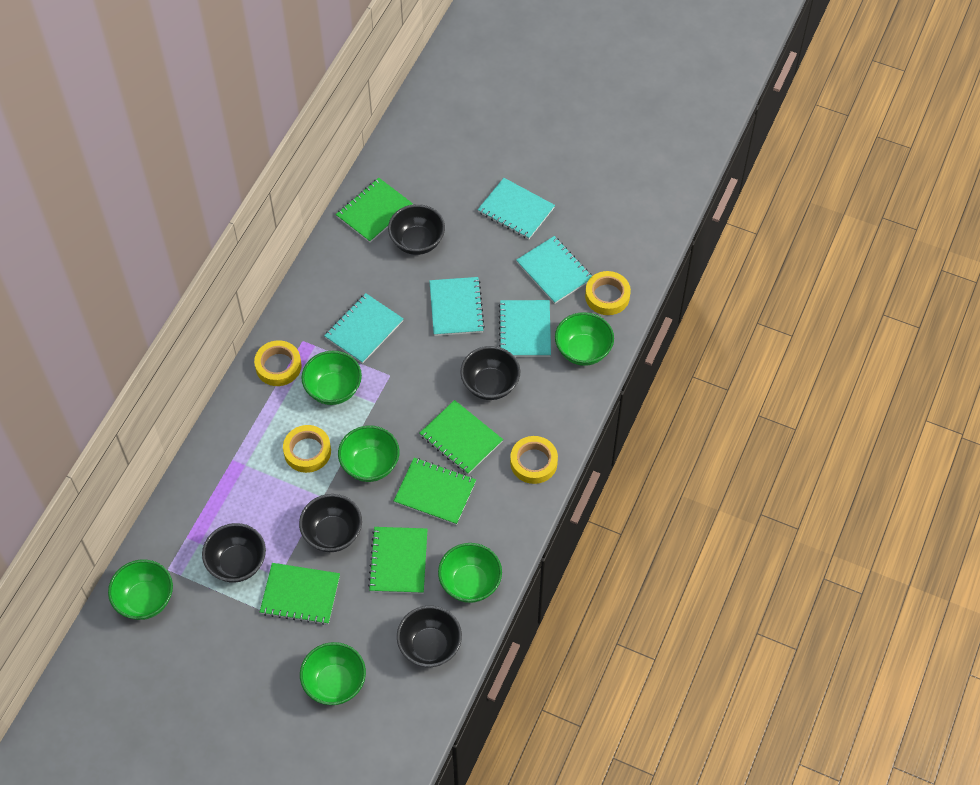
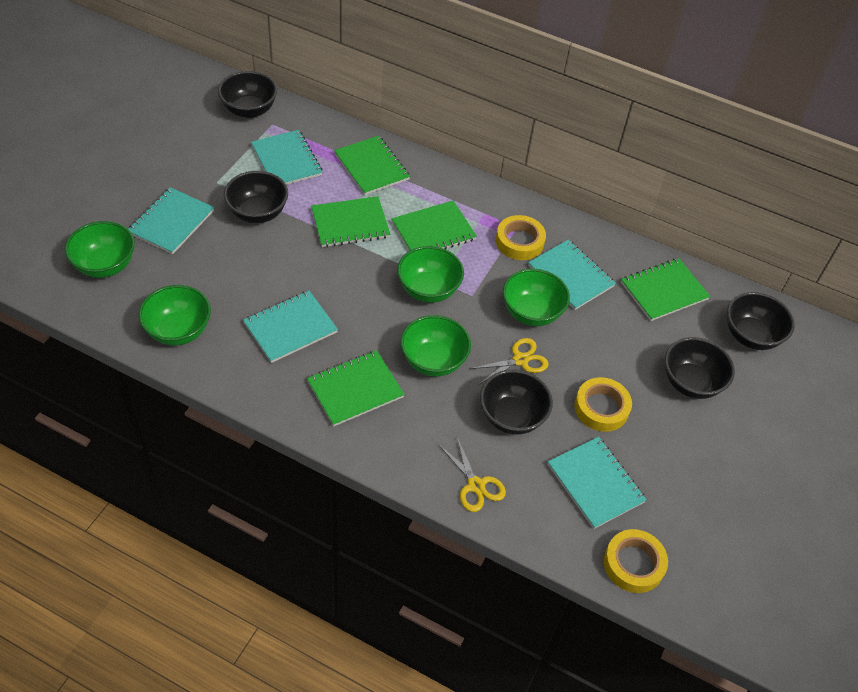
green bowl: 6 -> 5
yellow scissors: 0 -> 2
yellow tape: 4 -> 3

